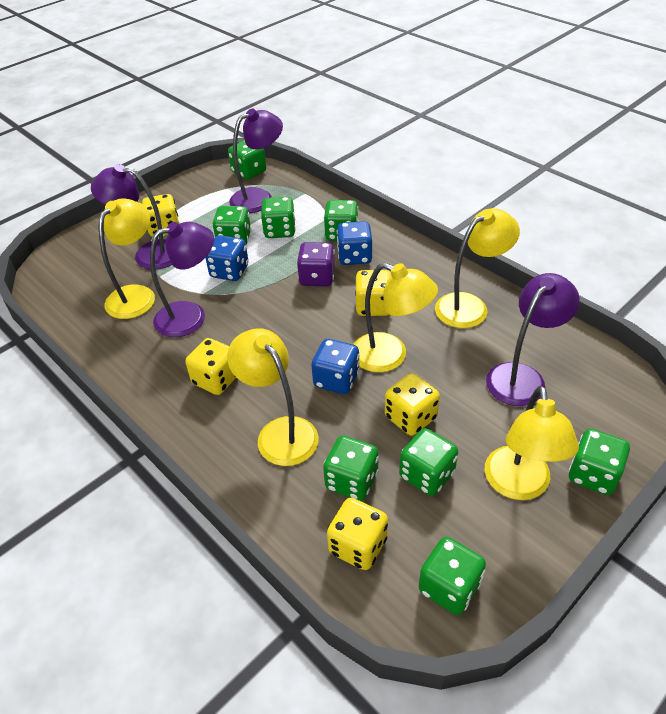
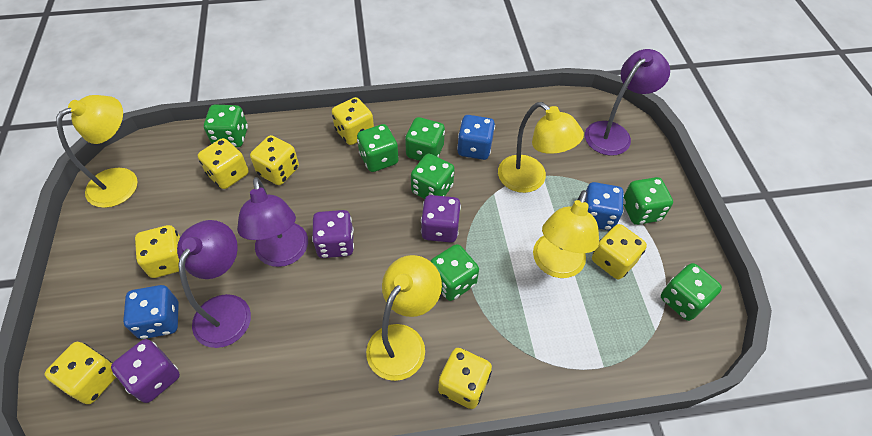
green dice: 8 -> 7
purple dice: 1 -> 3
purple lamp: 4 -> 3
yellow dice: 5 -> 7
yellow lamp: 5 -> 4

